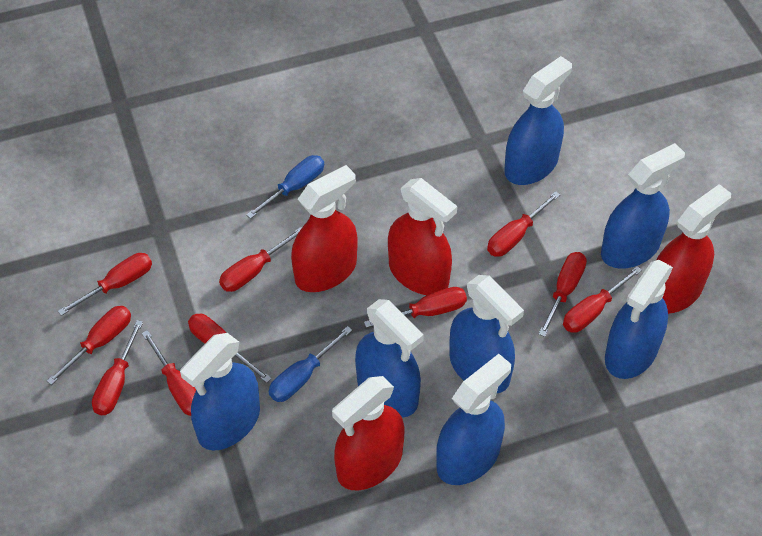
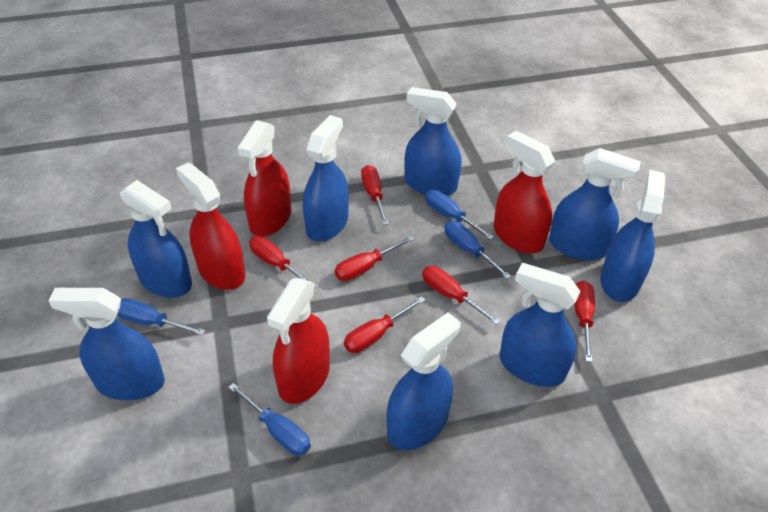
blue screwdriver: 2 -> 4
blue spray bottle: 7 -> 8
red screwdriver: 10 -> 6

